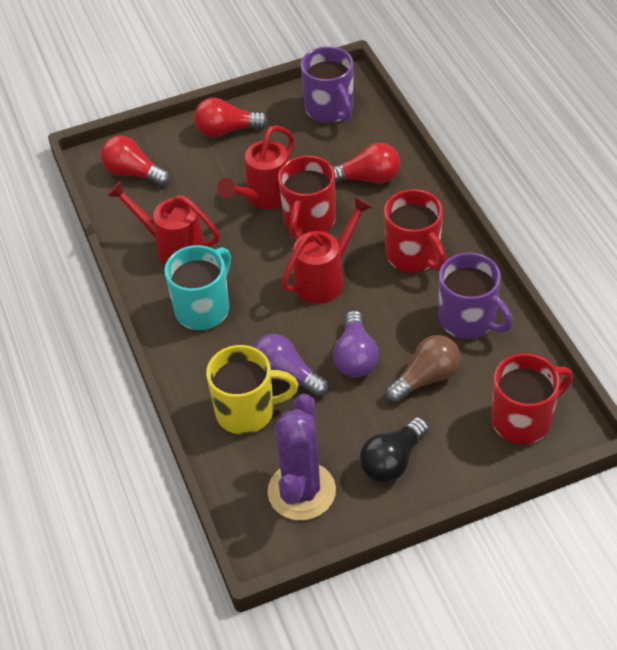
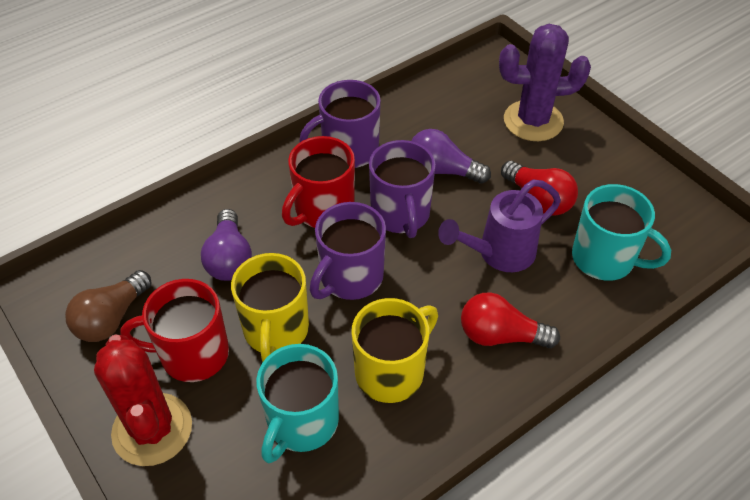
black light bulb: 1 -> 0
purple mug: 2 -> 3
purple watering can: 0 -> 1
red cactus: 0 -> 1
red light bulb: 3 -> 2
red mug: 3 -> 2
red watering can: 3 -> 0
turquoise mug: 1 -> 2
yellow mug: 1 -> 2

